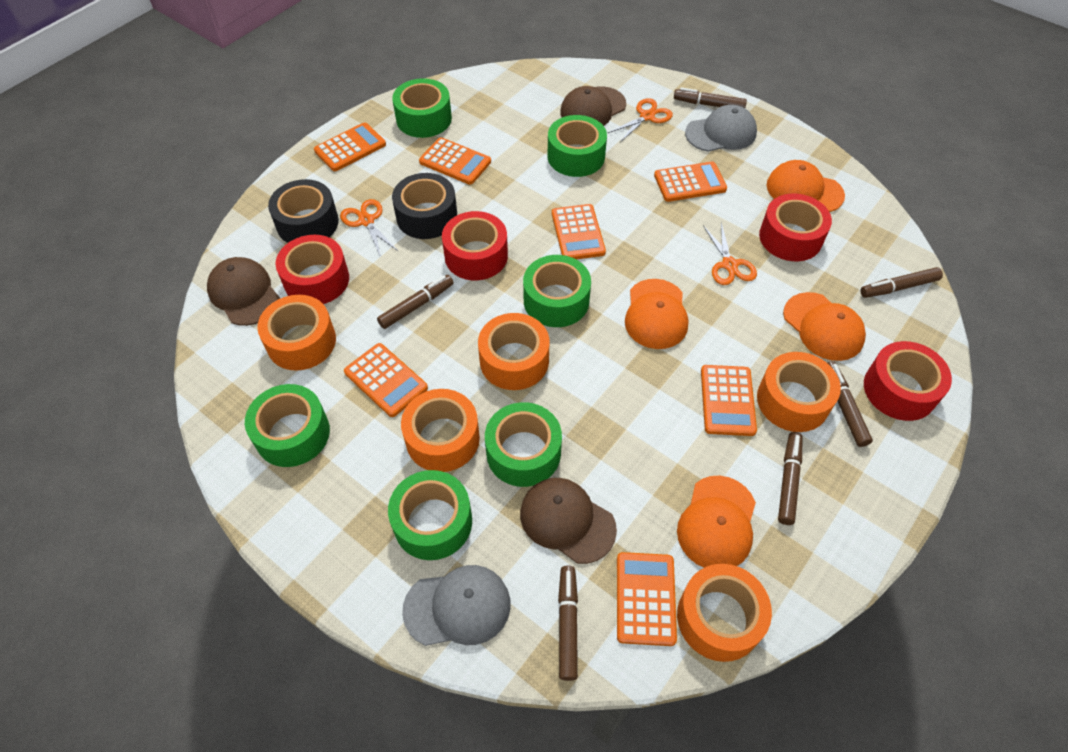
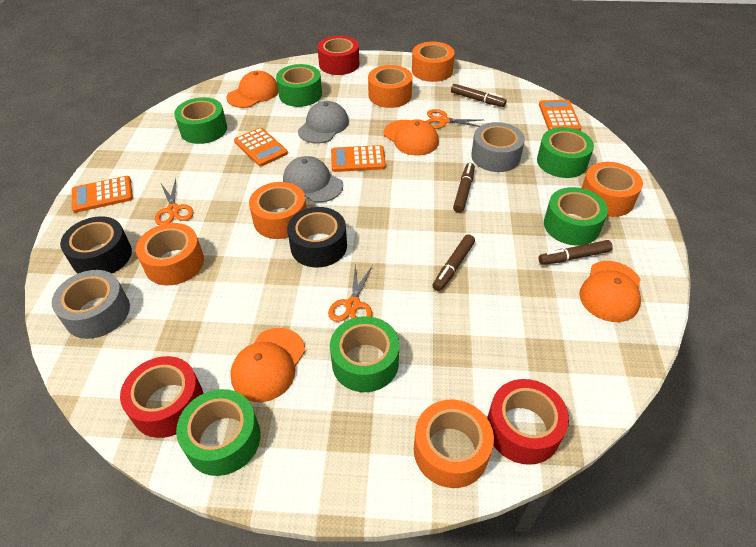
brown cap: 3 -> 0
brown marker: 6 -> 4
grey tape: 0 -> 2
orange calculator: 7 -> 4
orange tape: 5 -> 6
red tape: 4 -> 3

